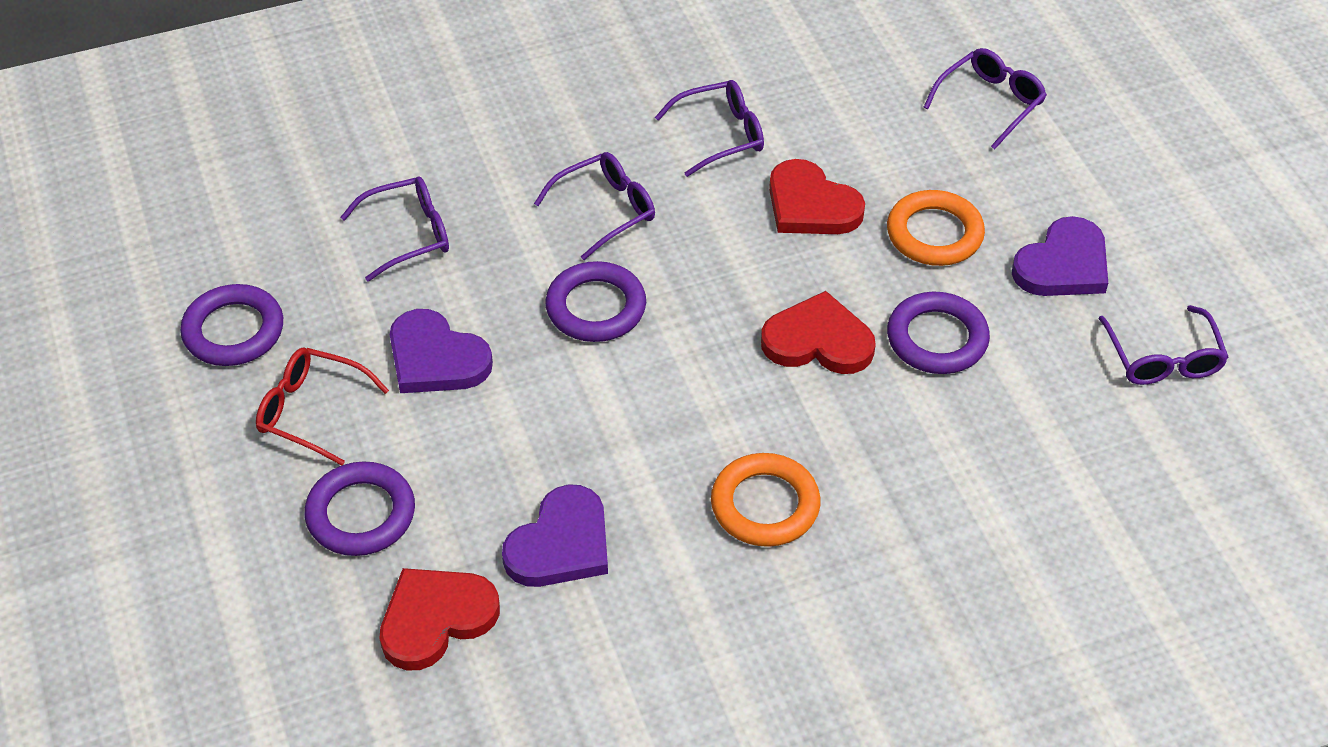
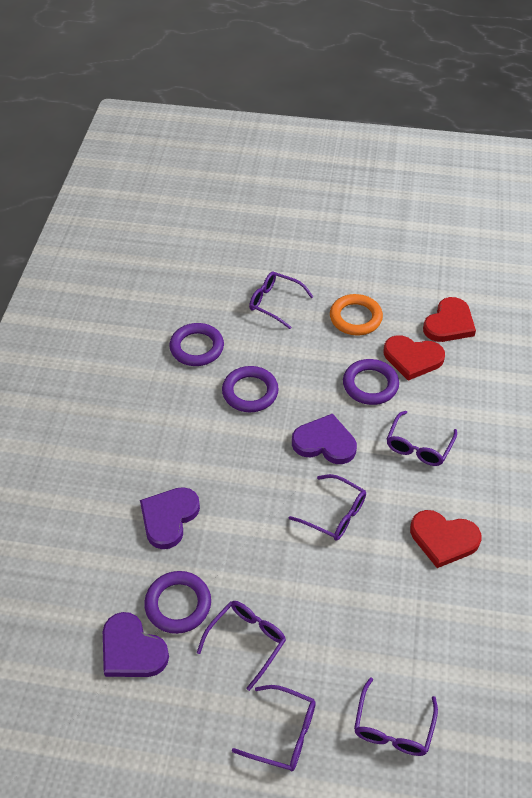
orange ring: 2 -> 1
purple glasses: 5 -> 6
red glasses: 1 -> 0

